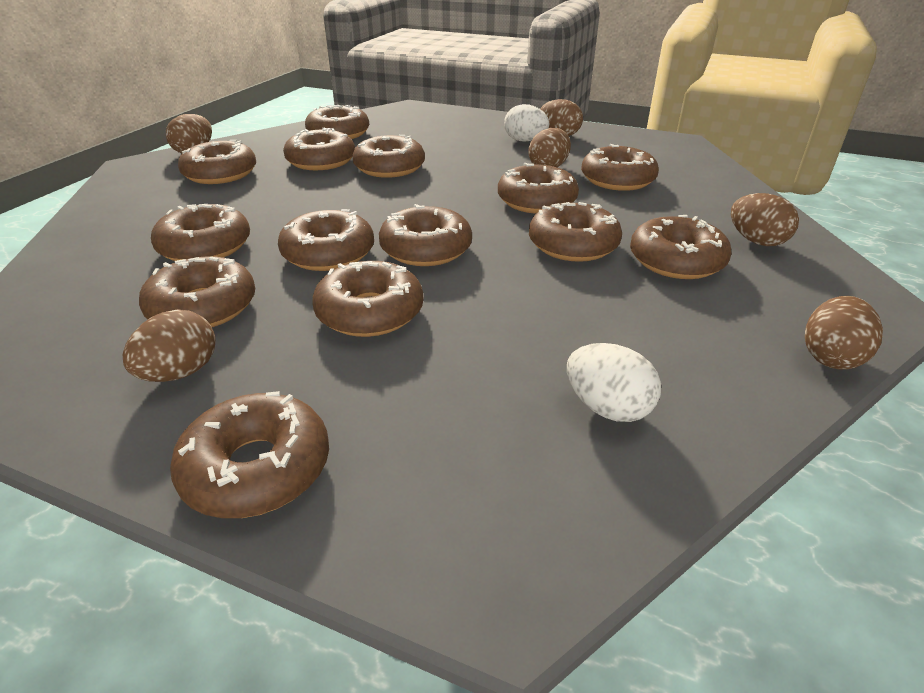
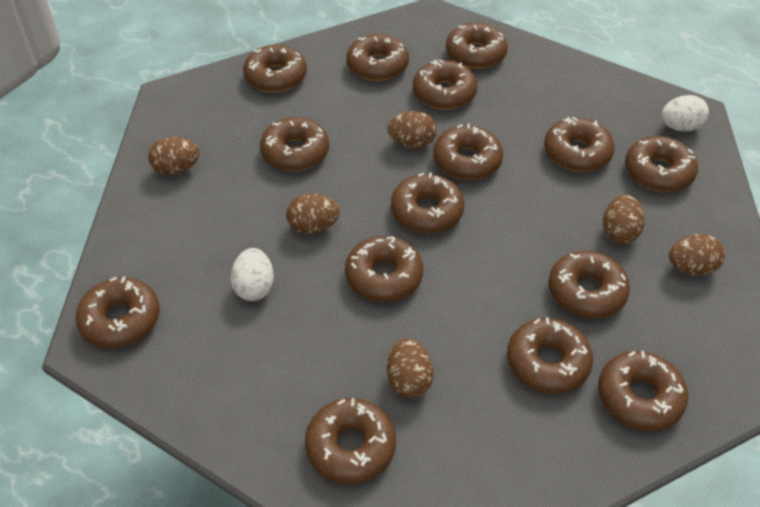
brown donut: 14 -> 15

